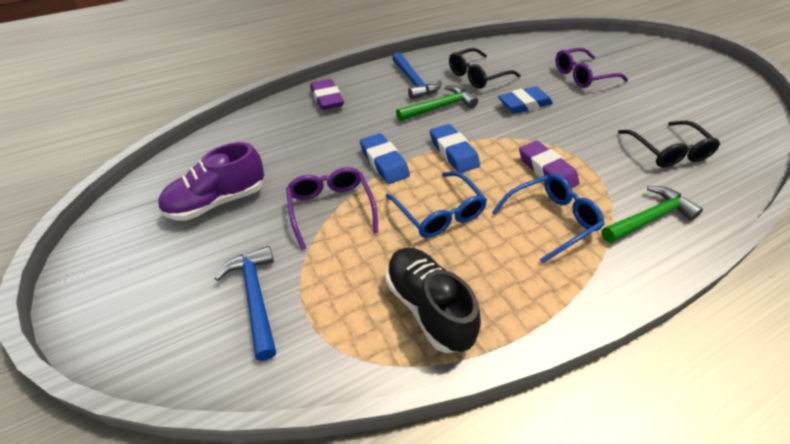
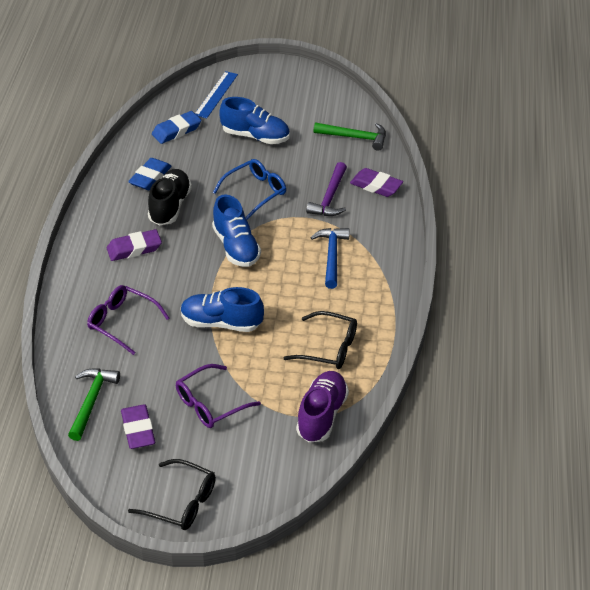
blue eraser: 3 -> 2
blue glasses: 2 -> 1
blue hammer: 2 -> 1
blue ruler: 0 -> 1
blue shoe: 0 -> 3
purple eraser: 2 -> 3
purple hammer: 0 -> 1

